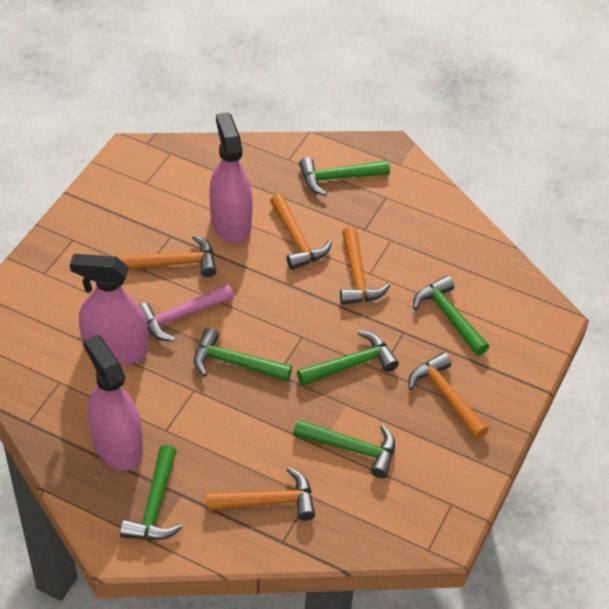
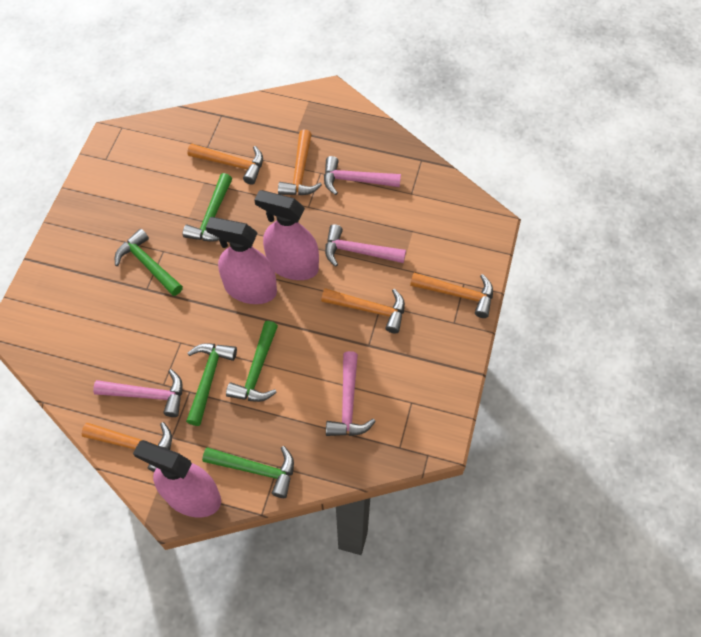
green hammer: 6 -> 5
pink hammer: 1 -> 4

